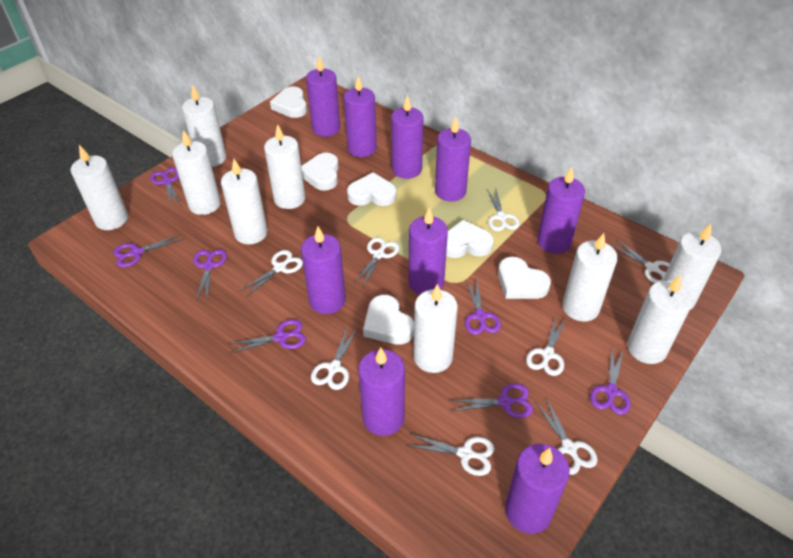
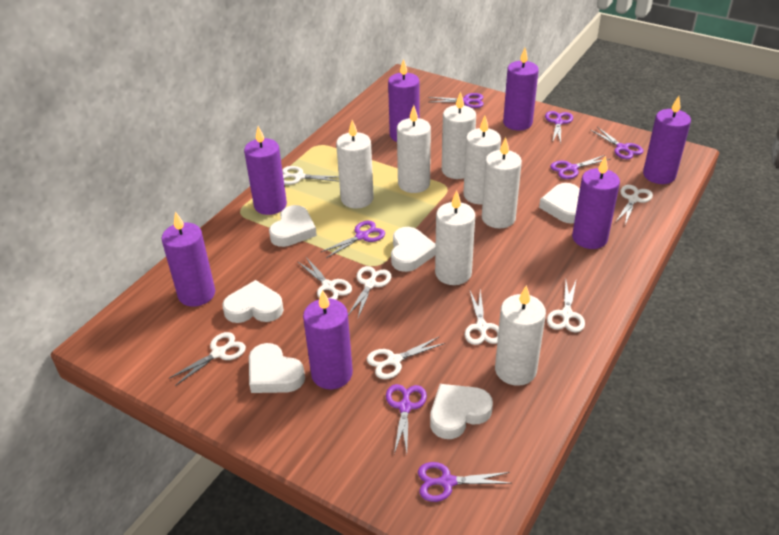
purple candle: 9 -> 7
white candle: 9 -> 7

